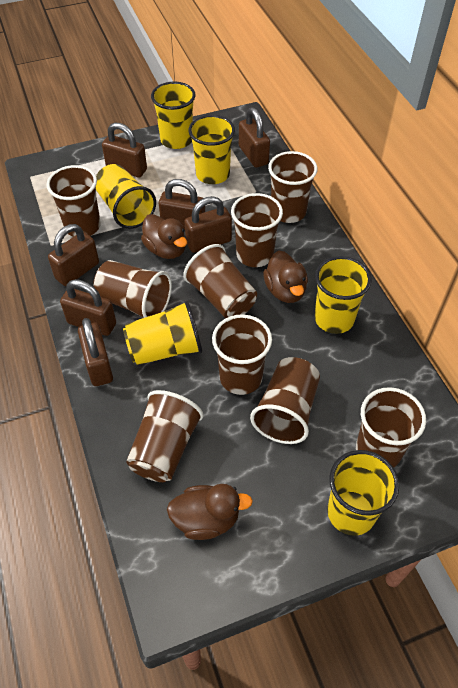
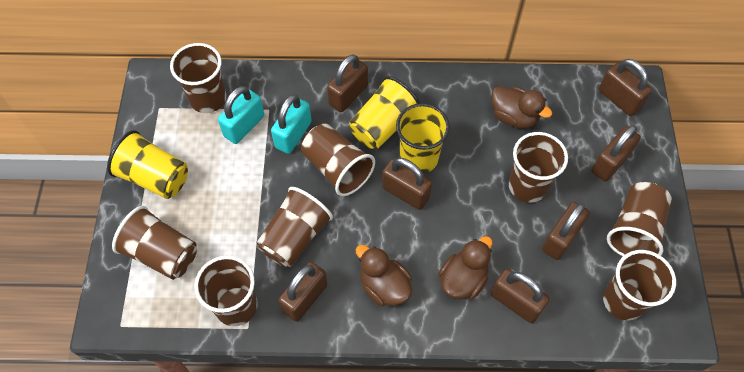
brown cup: 9 -> 8
turquoise padlock: 0 -> 2
yellow cup: 6 -> 3

